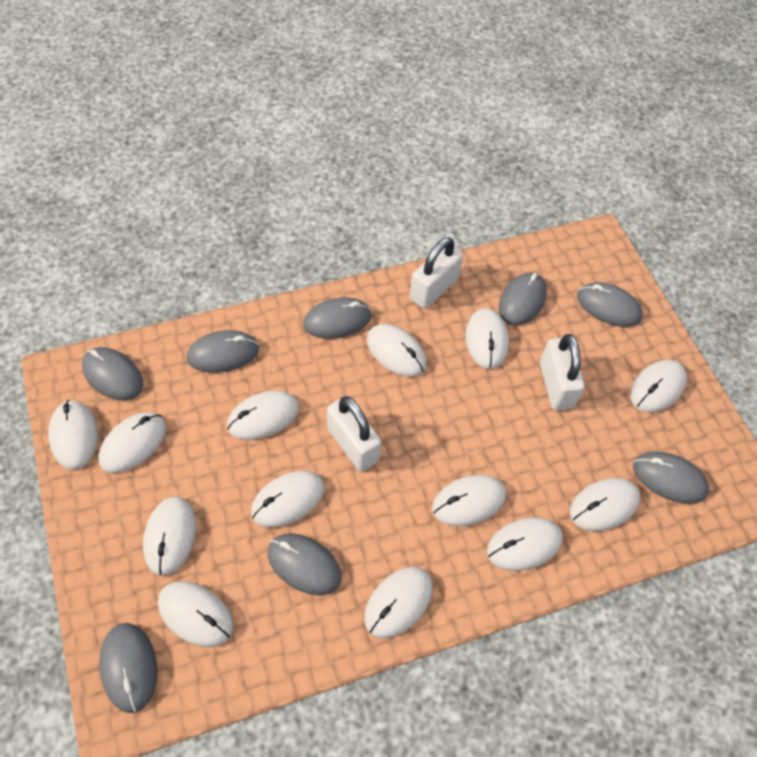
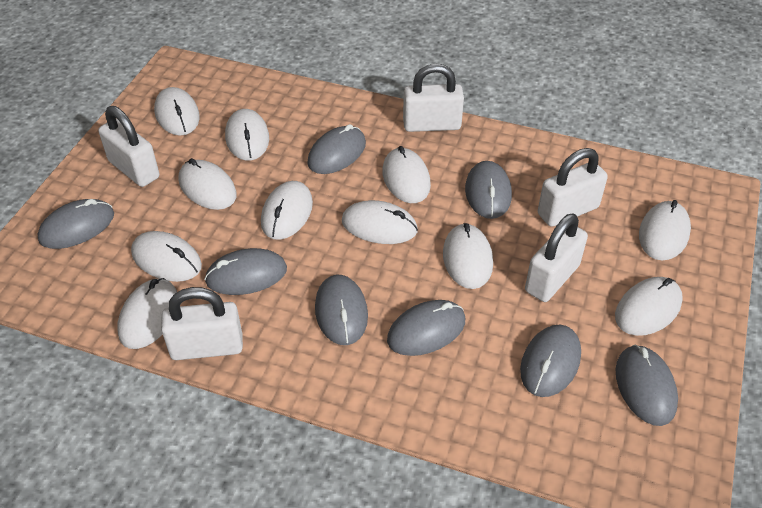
white mouse: 13 -> 11
white padlock: 3 -> 5

